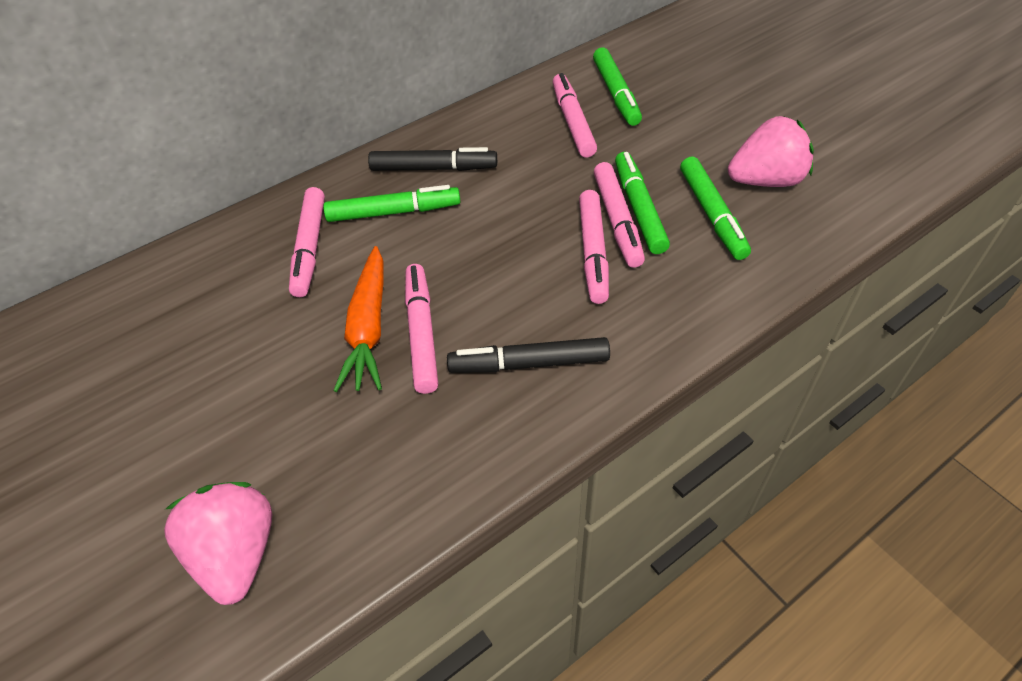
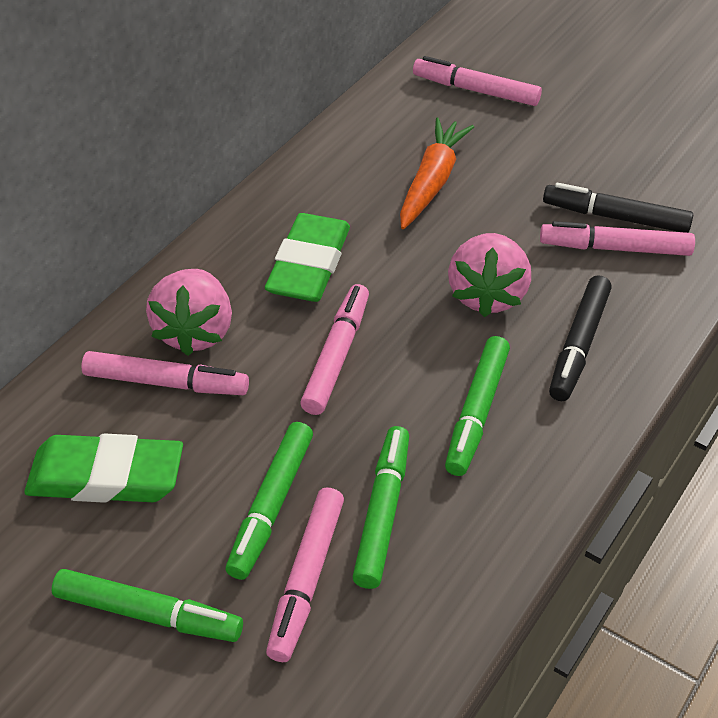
green eraser: 0 -> 2

